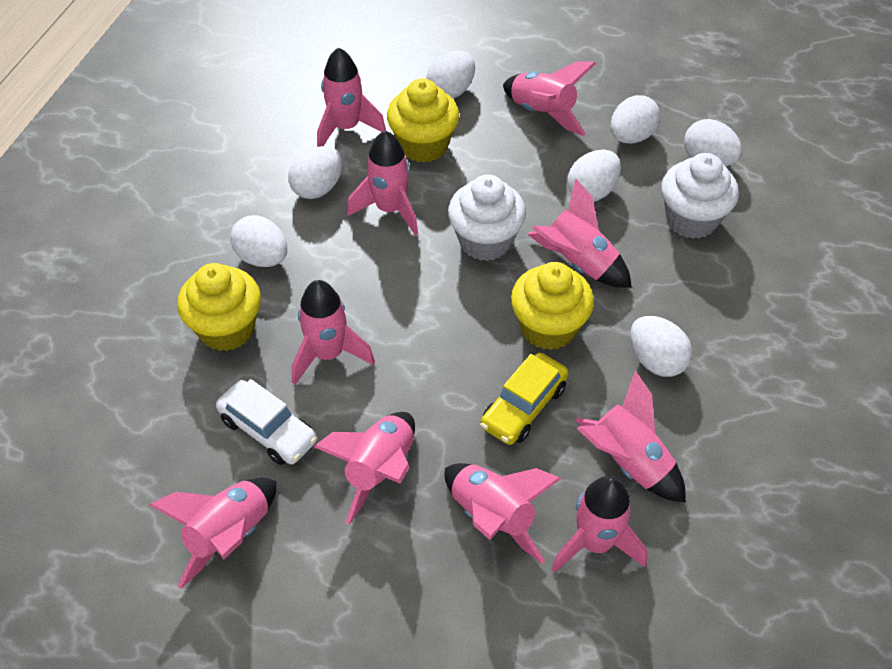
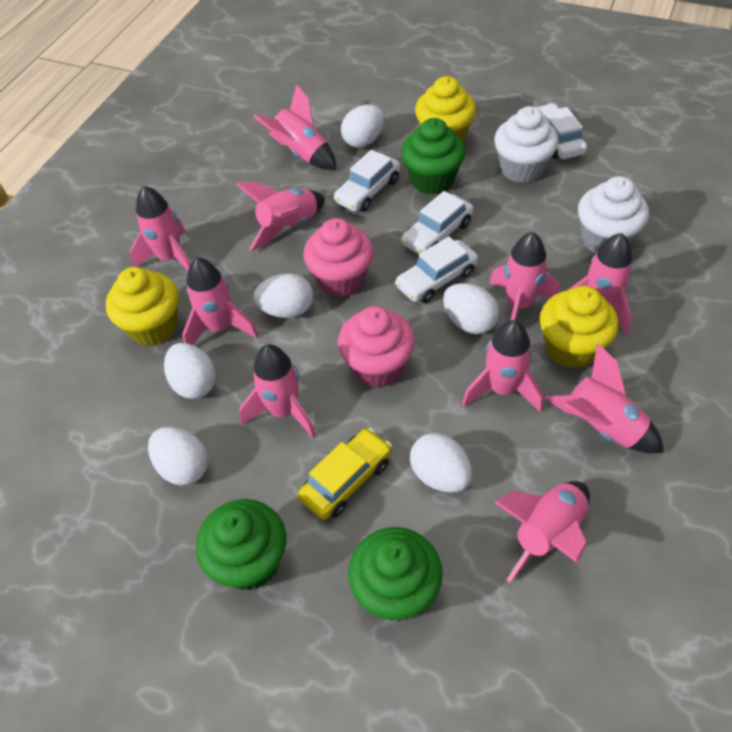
green cupcake: 0 -> 3
pink cupcake: 0 -> 2
white car: 1 -> 4
white egg: 7 -> 6

